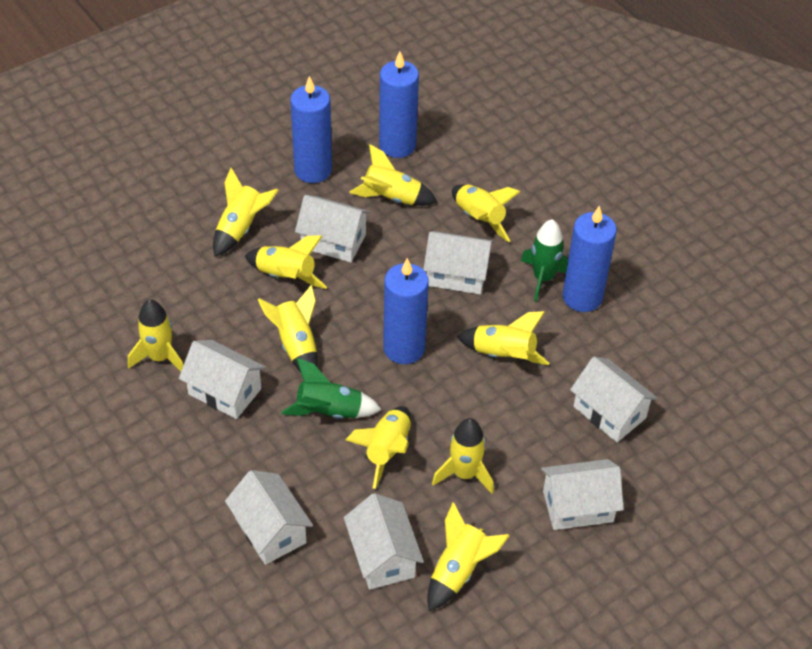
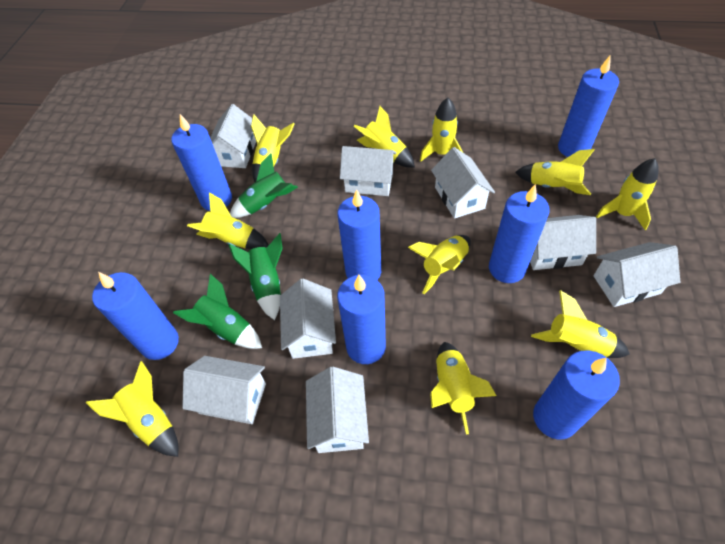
blue candle: 4 -> 7
green rocket: 2 -> 3
white house: 7 -> 8

